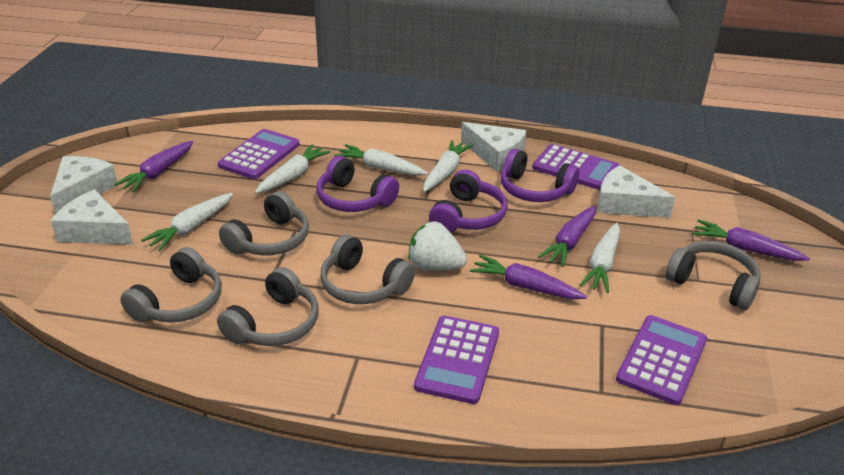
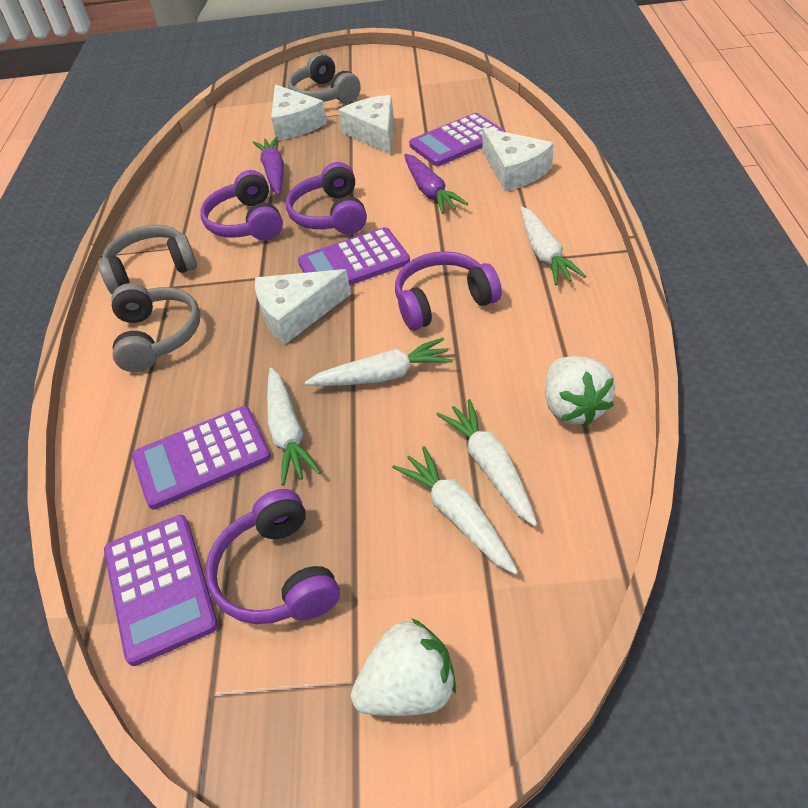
grey headphones: 5 -> 3
purple carrot: 4 -> 2
purple headphones: 3 -> 4
white strawberry: 1 -> 2

